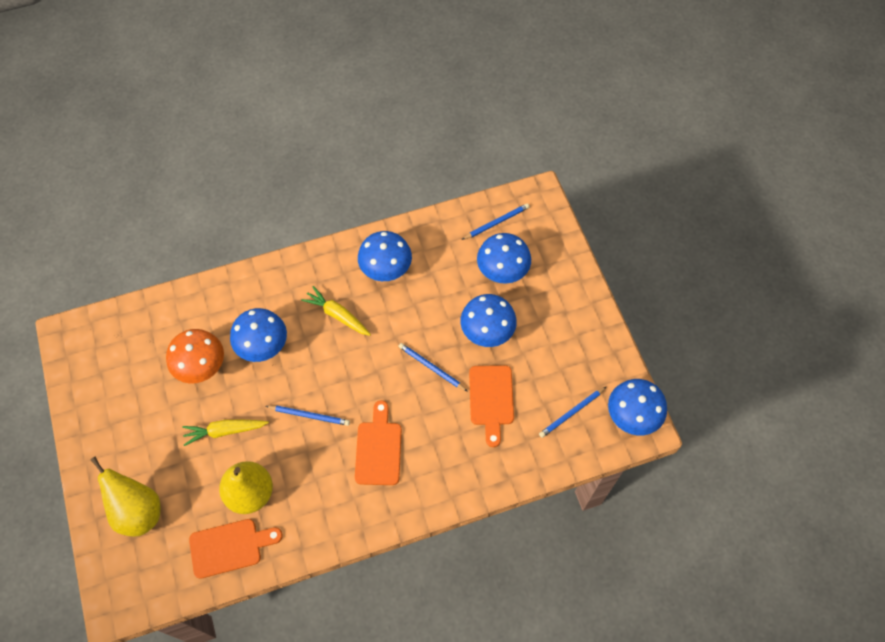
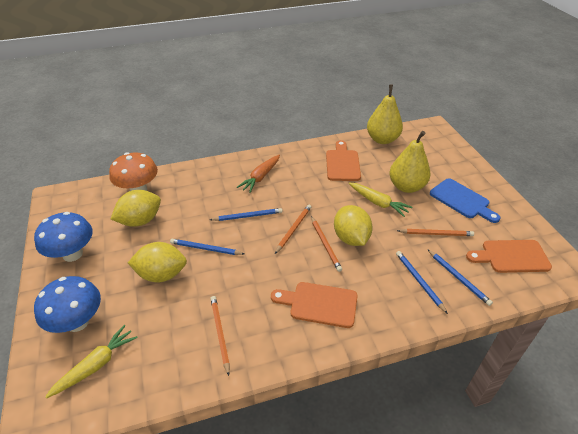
blue cutting board: 0 -> 1
blue mushroom: 5 -> 2
orange carrot: 0 -> 1
orange pencil: 0 -> 4
yellow lemon: 0 -> 3

